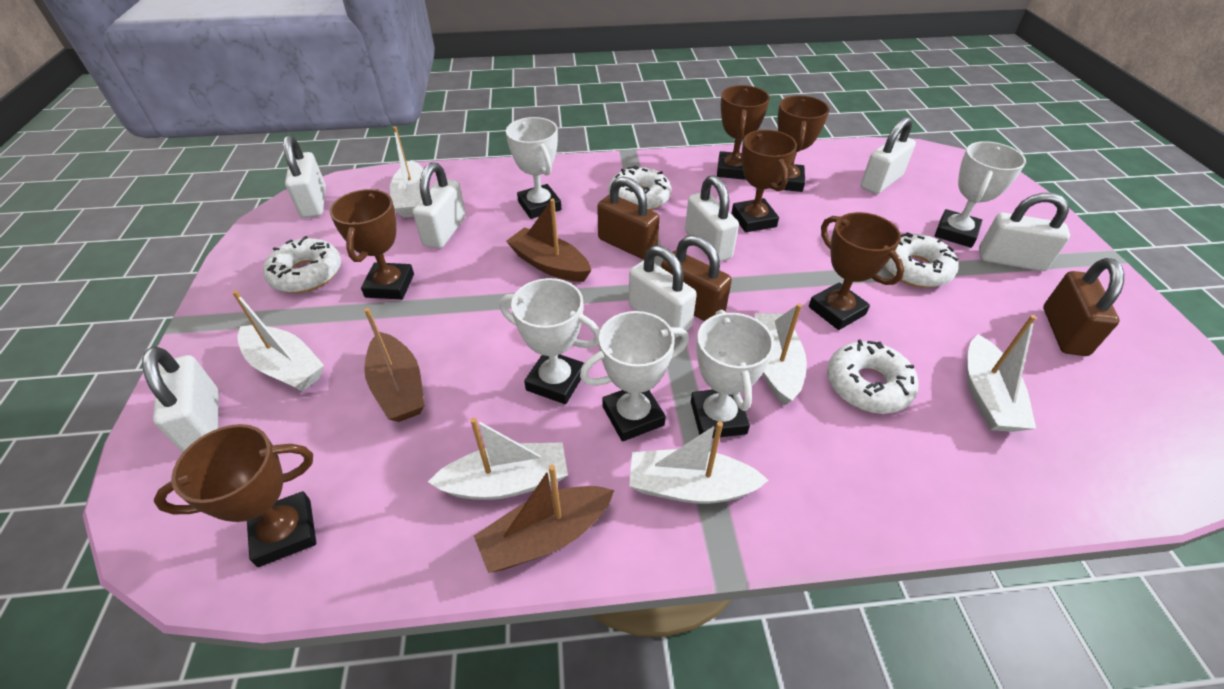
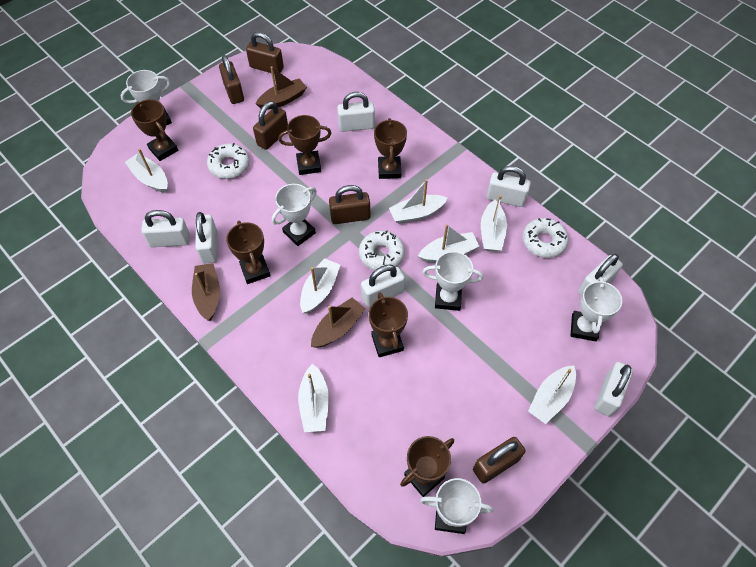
brown padlock: 3 -> 5
white boat: 6 -> 7
white donut: 4 -> 3

